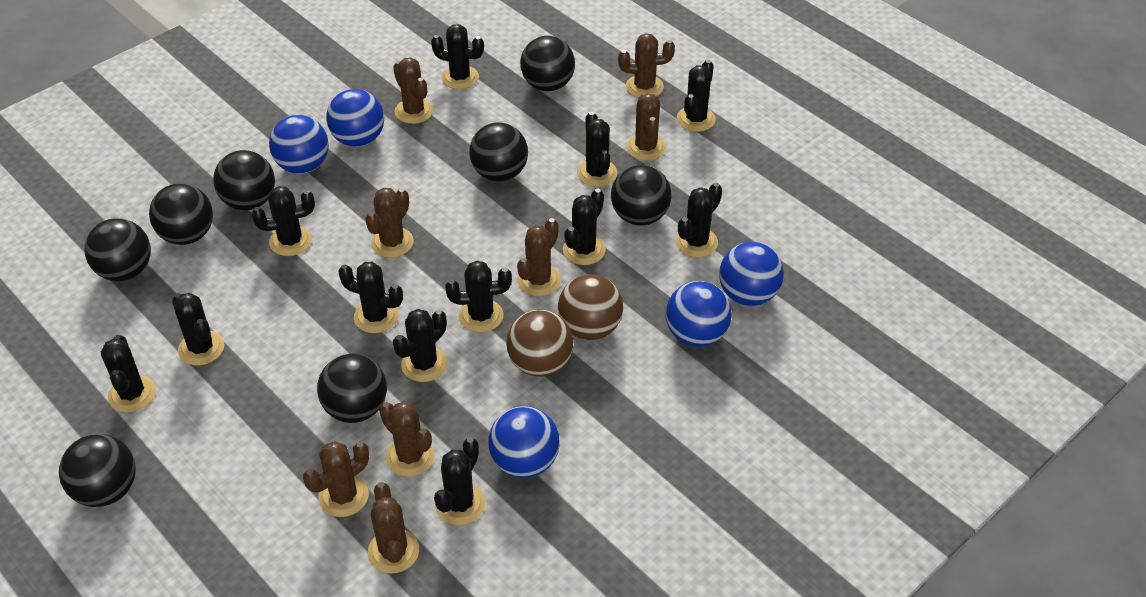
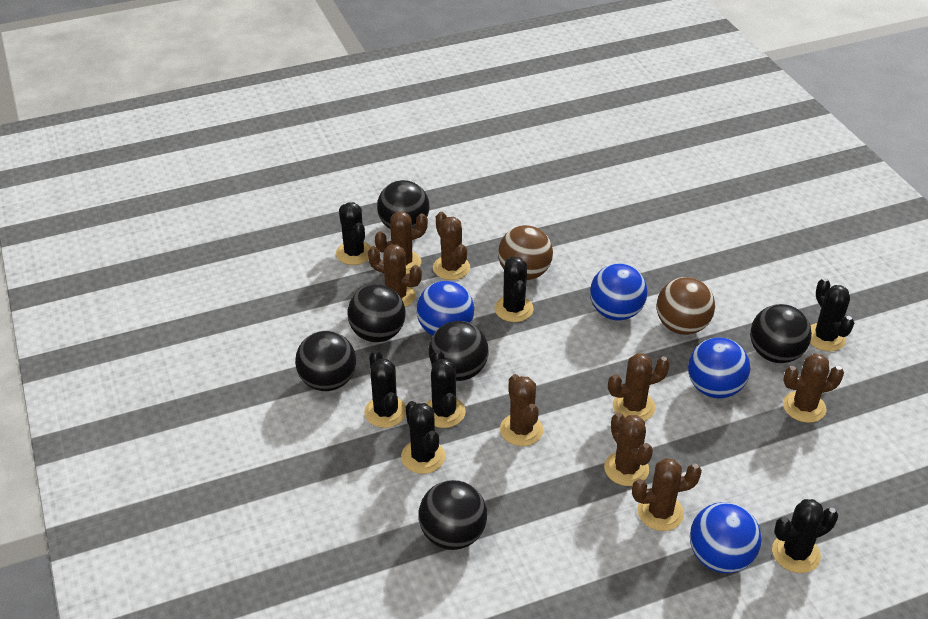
black ball: 8 -> 6
black cactus: 12 -> 7
blue ball: 5 -> 4

